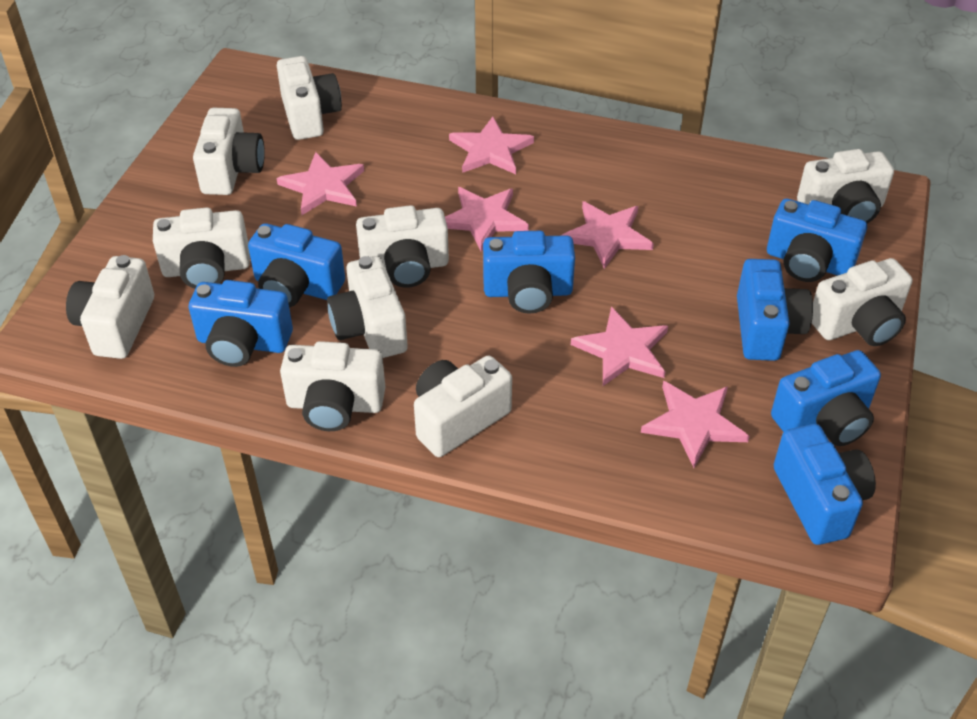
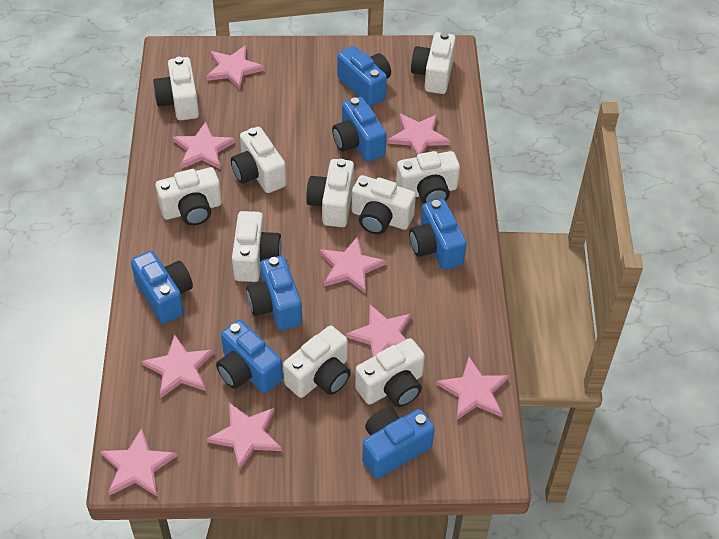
pink star: 6 -> 9

